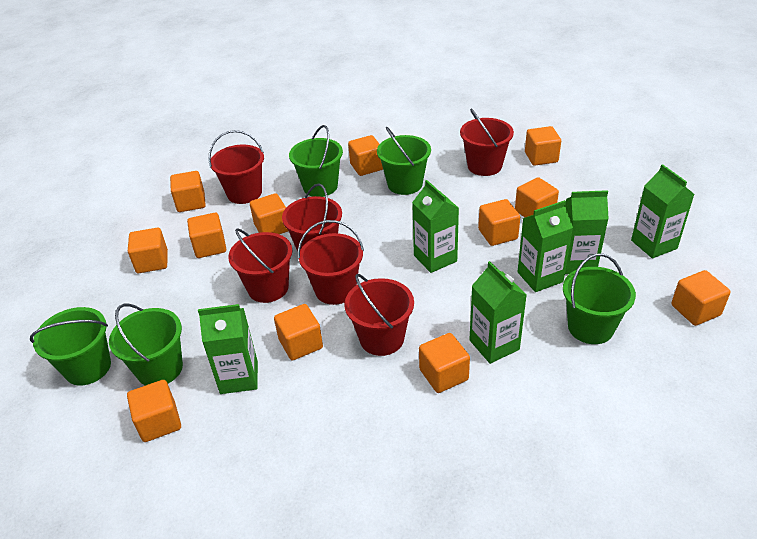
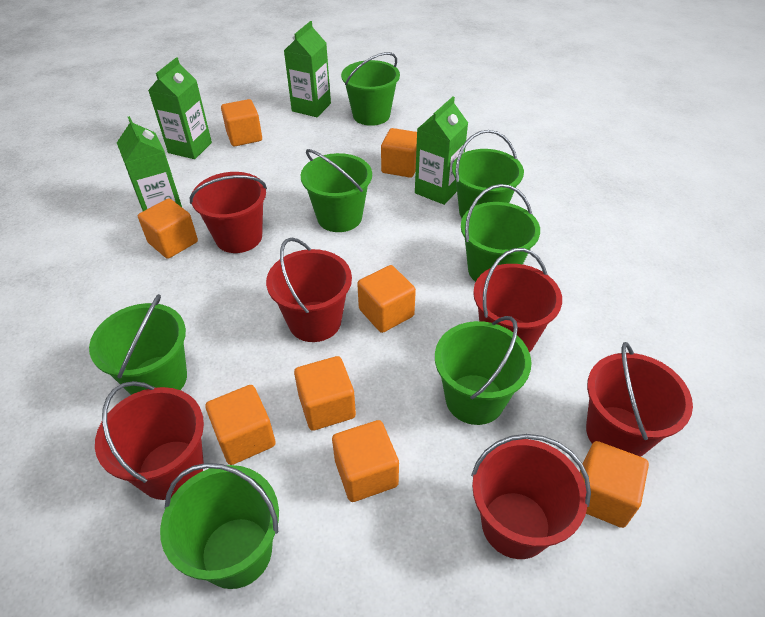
green bucket: 5 -> 7
green carton: 6 -> 4
orange cube: 12 -> 8

